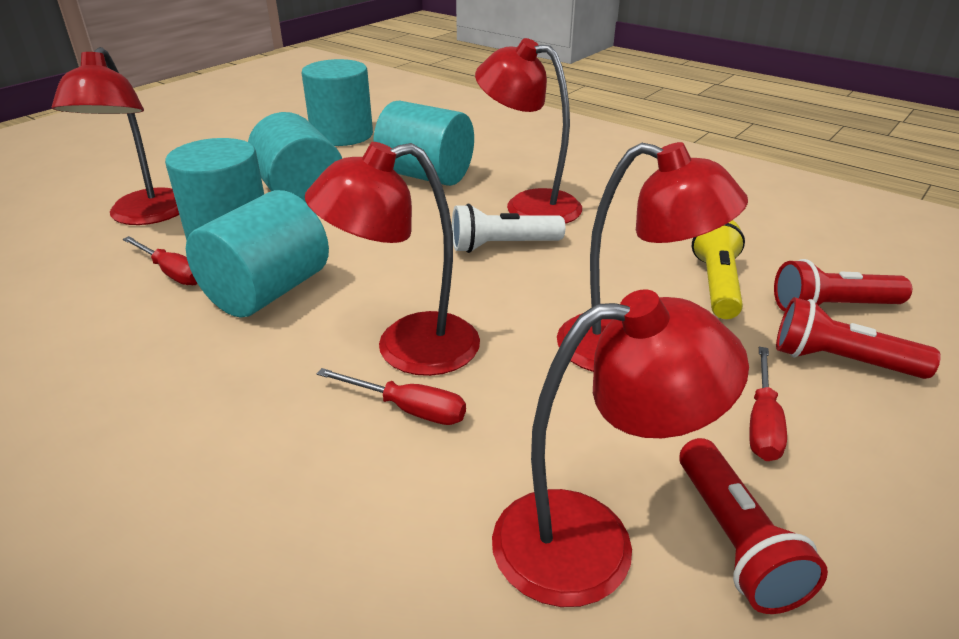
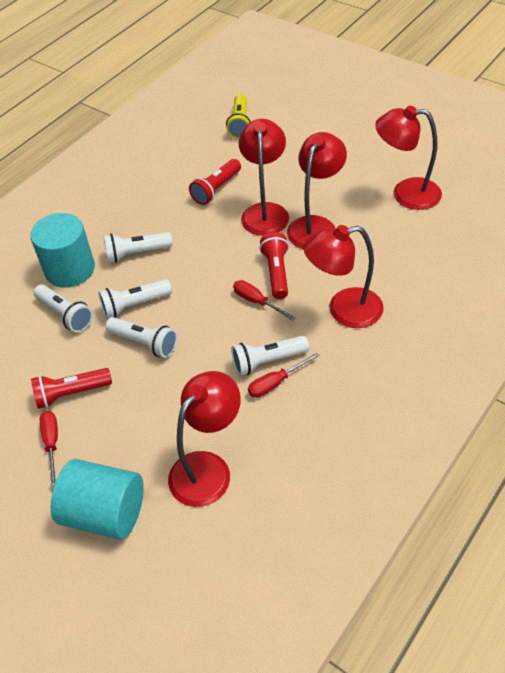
turquoise cylinder: 5 -> 2
white flashlight: 1 -> 5

